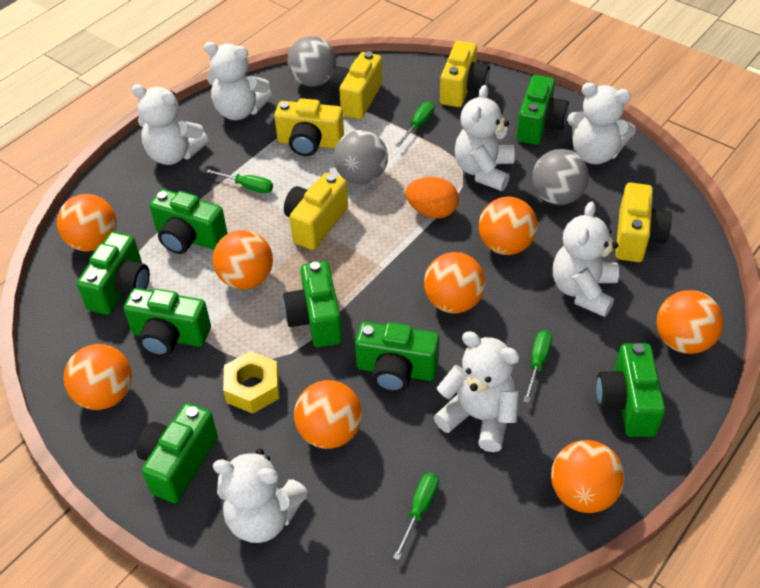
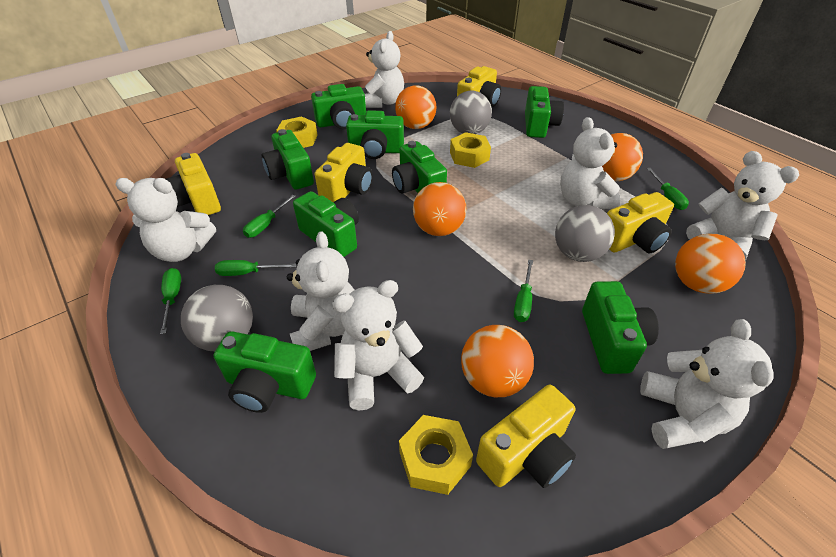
green screwdriver: 4 -> 5
orange ball: 8 -> 5
orange egg: 1 -> 0
yellow nut: 1 -> 3

